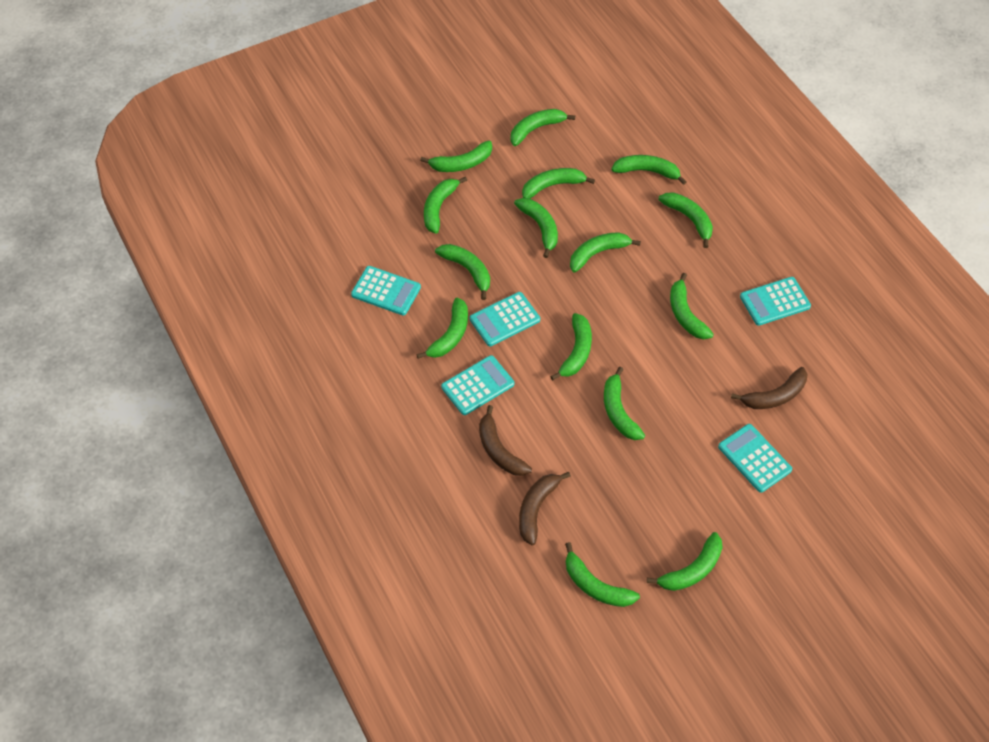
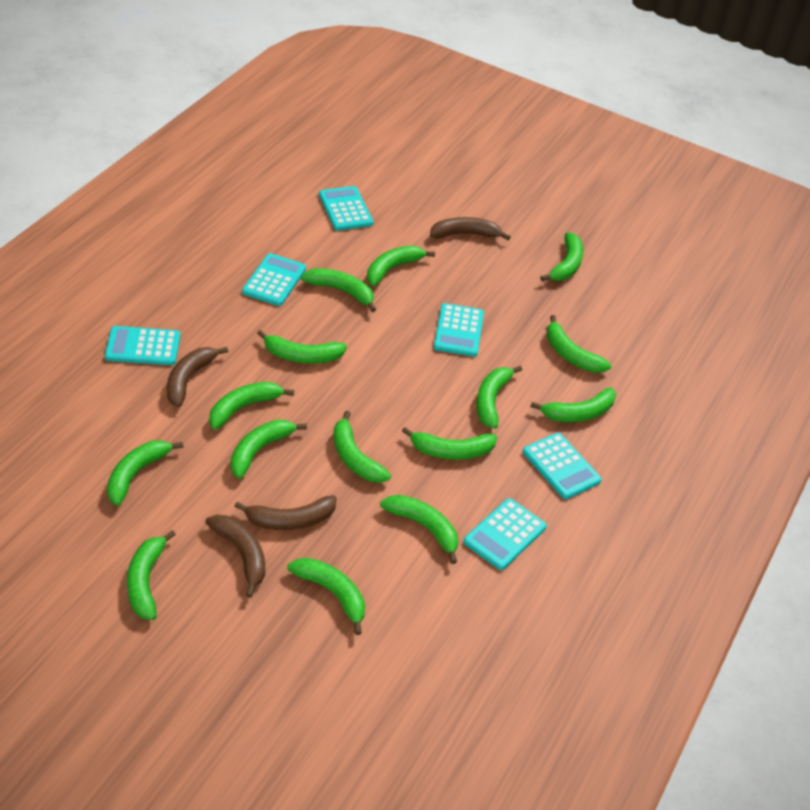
brown banana: 3 -> 4
turquoise calculator: 5 -> 6

